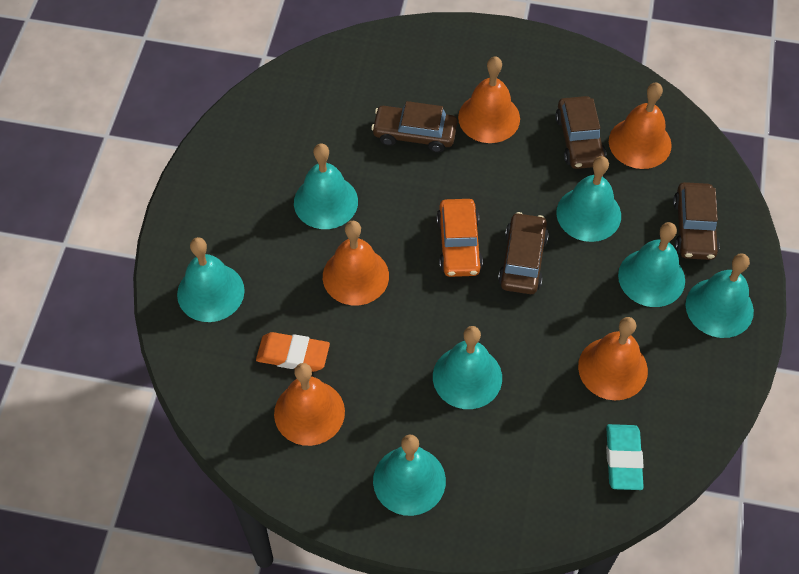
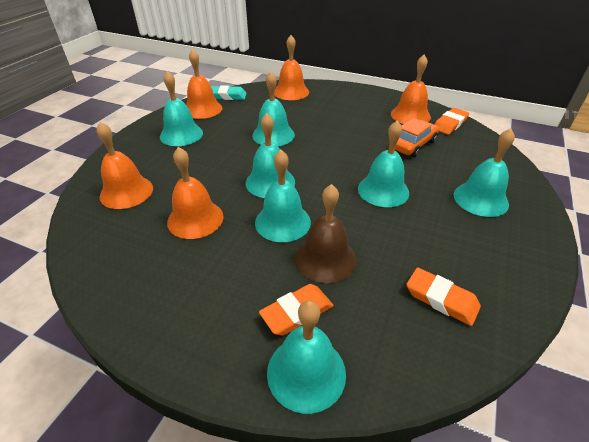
brown bell: 0 -> 1
brown car: 4 -> 0
orange eraser: 1 -> 3

